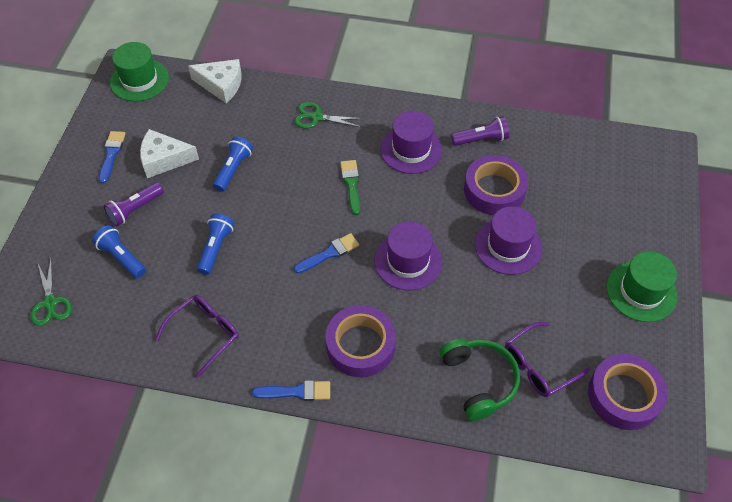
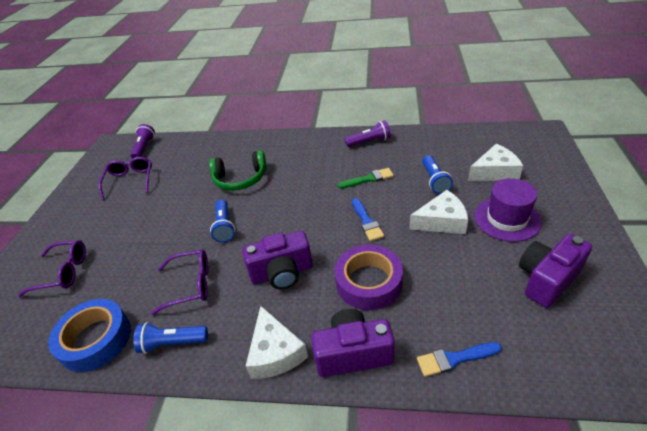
blue brush: 3 -> 2
blue tape: 0 -> 1
green hat: 2 -> 0
green scissors: 2 -> 0
purple camera: 0 -> 3
purple glasses: 2 -> 3
purple hat: 3 -> 1
purple tape: 3 -> 1
white cheese: 2 -> 3

